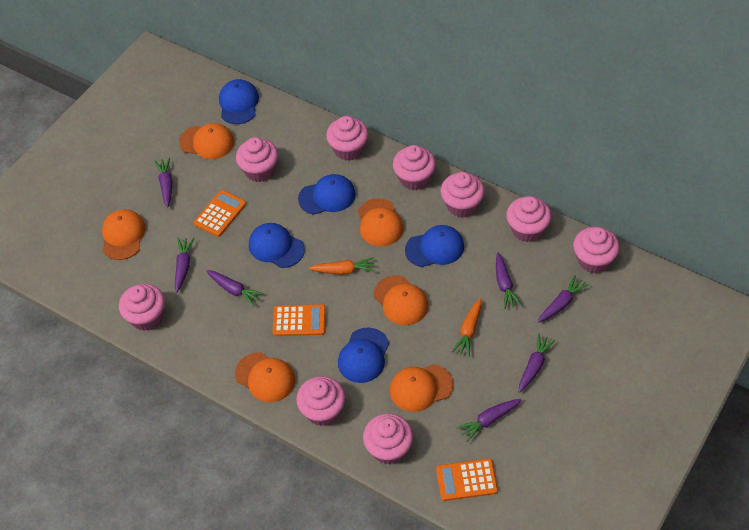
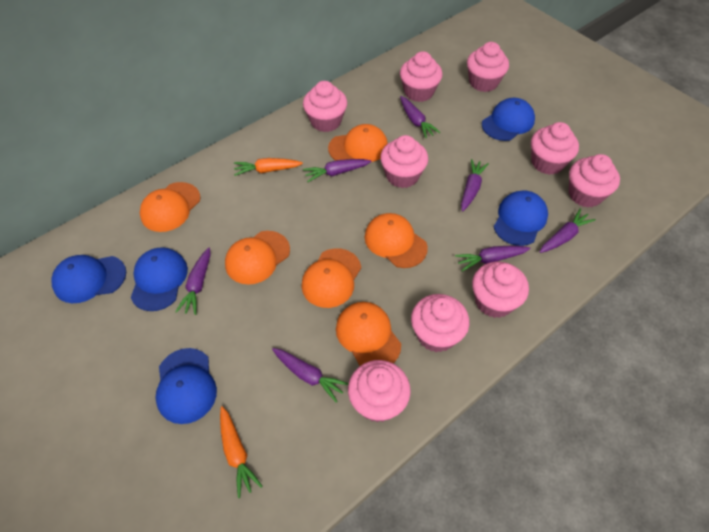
orange calculator: 3 -> 0

